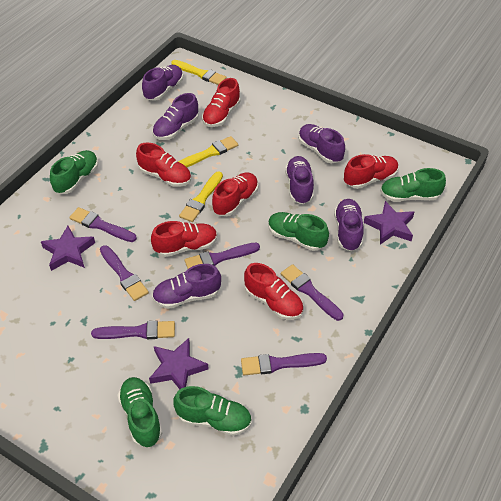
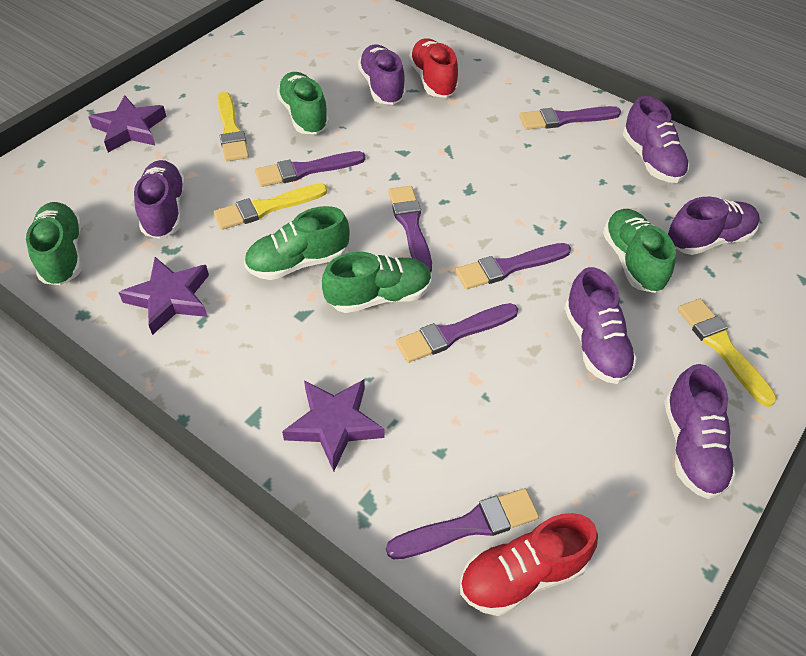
red shoe: 6 -> 2

